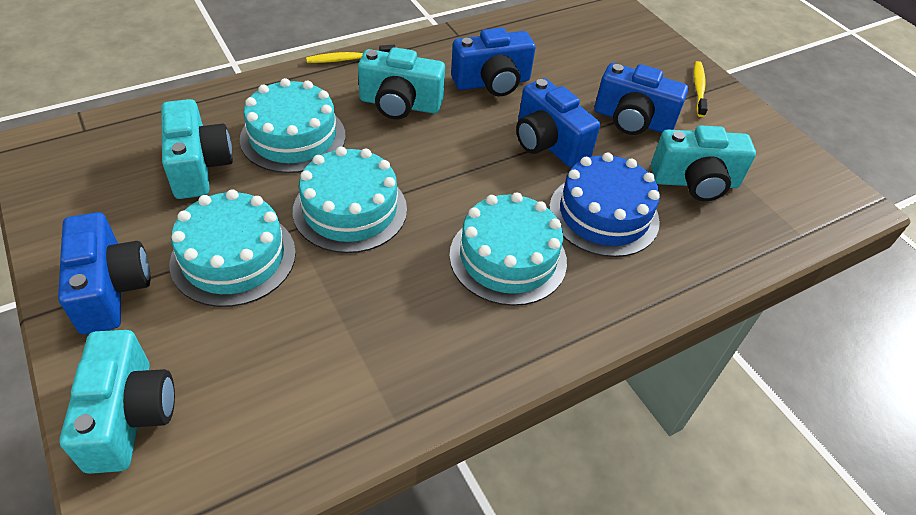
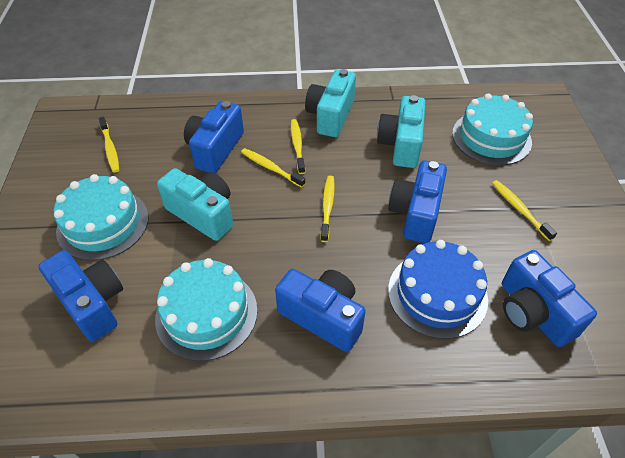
blue camera: 4 -> 5
turquoise cake: 4 -> 3
turquoise camera: 4 -> 3
yellow toothbrush: 2 -> 5

